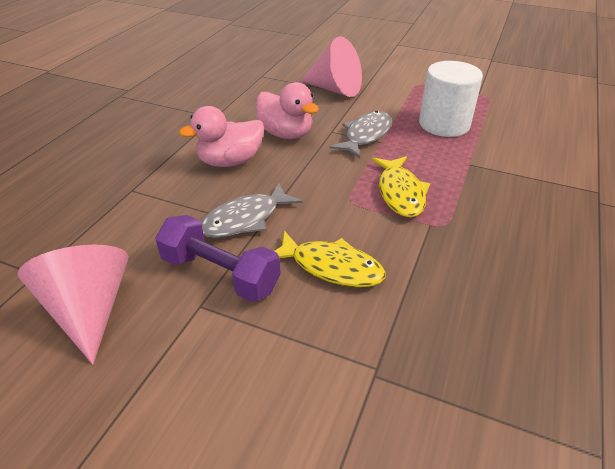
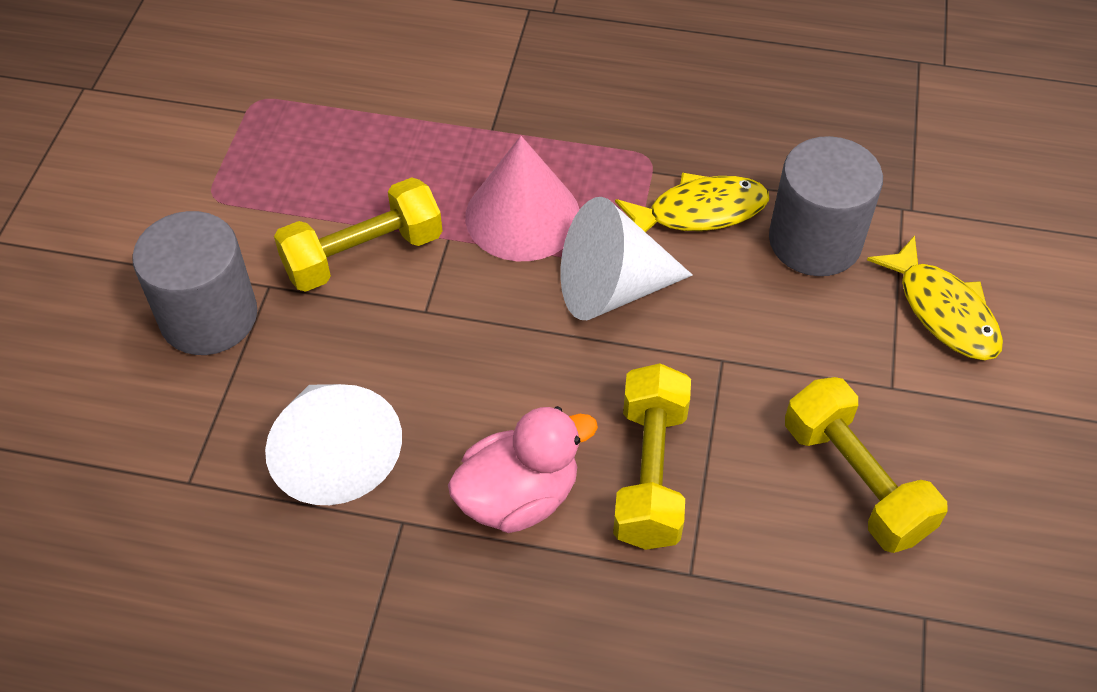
grey cylinder: 0 -> 2
grey fish: 2 -> 0
pink cone: 2 -> 1
pink duck: 2 -> 1
purple dumbbell: 1 -> 0
white cone: 0 -> 2
white cylinder: 1 -> 0
yellow dumbbell: 0 -> 3

